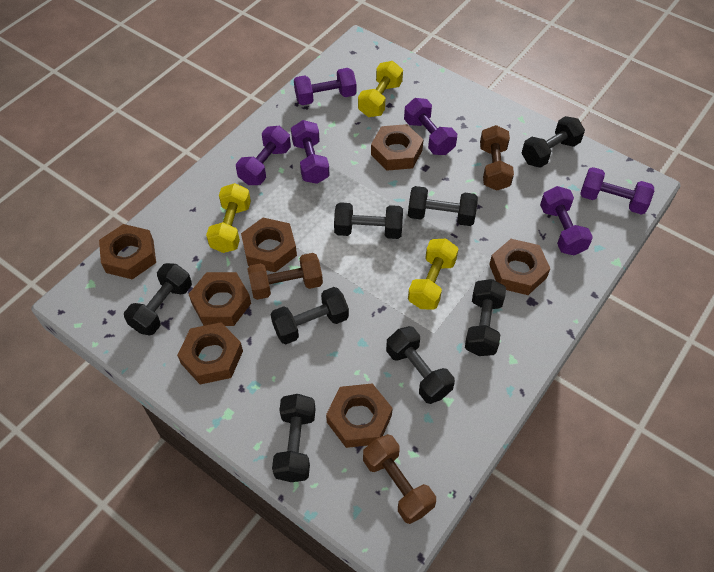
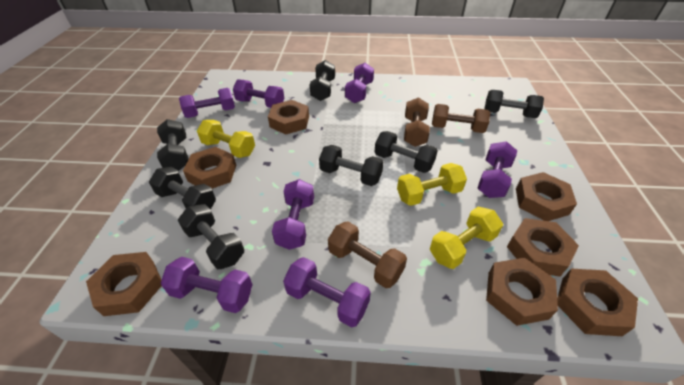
black dumbbell: 8 -> 7
purple dumbbell: 6 -> 7

